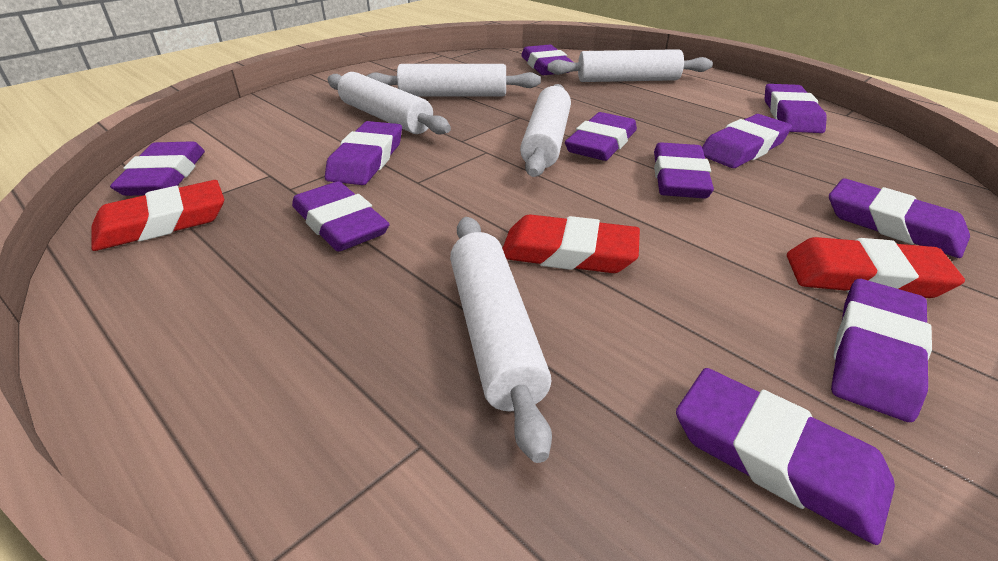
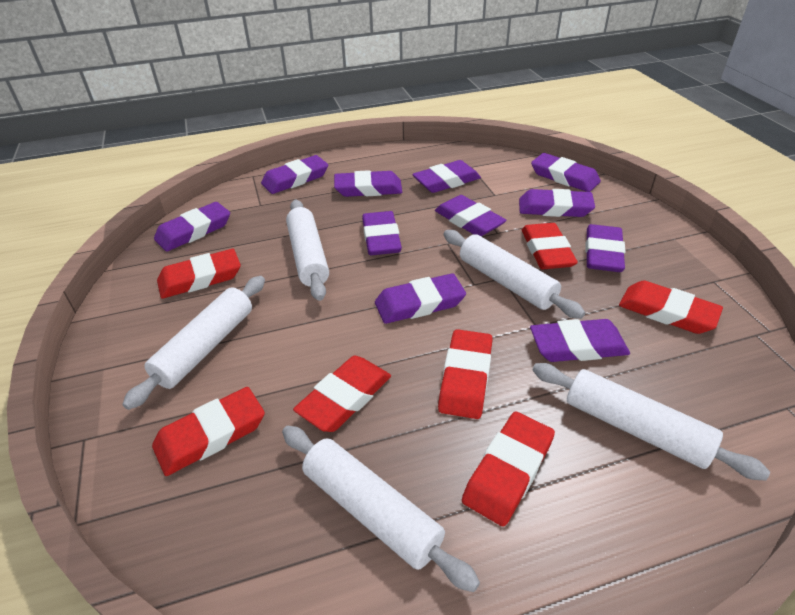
red eraser: 3 -> 7

